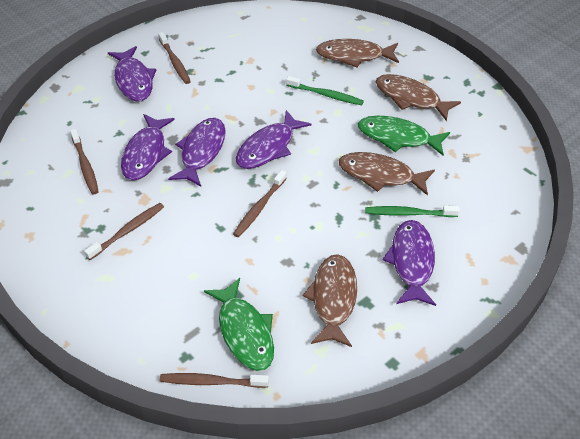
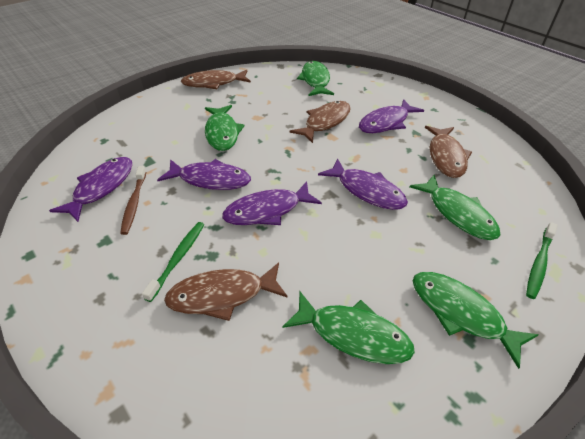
brown toothbrush: 5 -> 1
green fish: 2 -> 5

